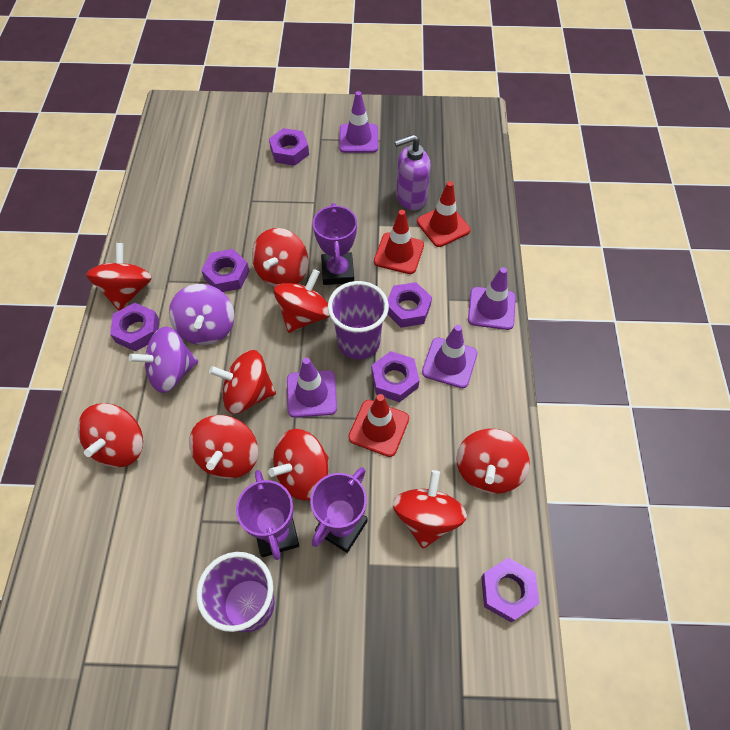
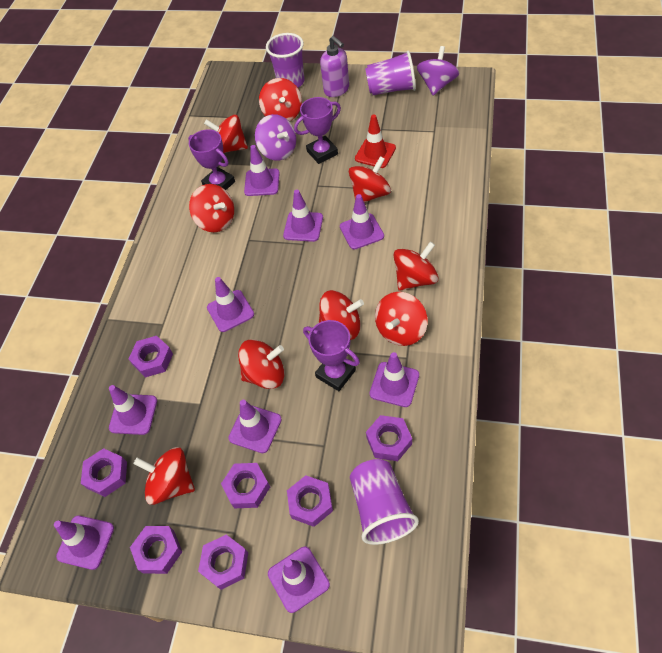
purple cup: 2 -> 3
purple nut: 6 -> 7
purple traffic cone: 4 -> 9
red traffic cone: 3 -> 1

